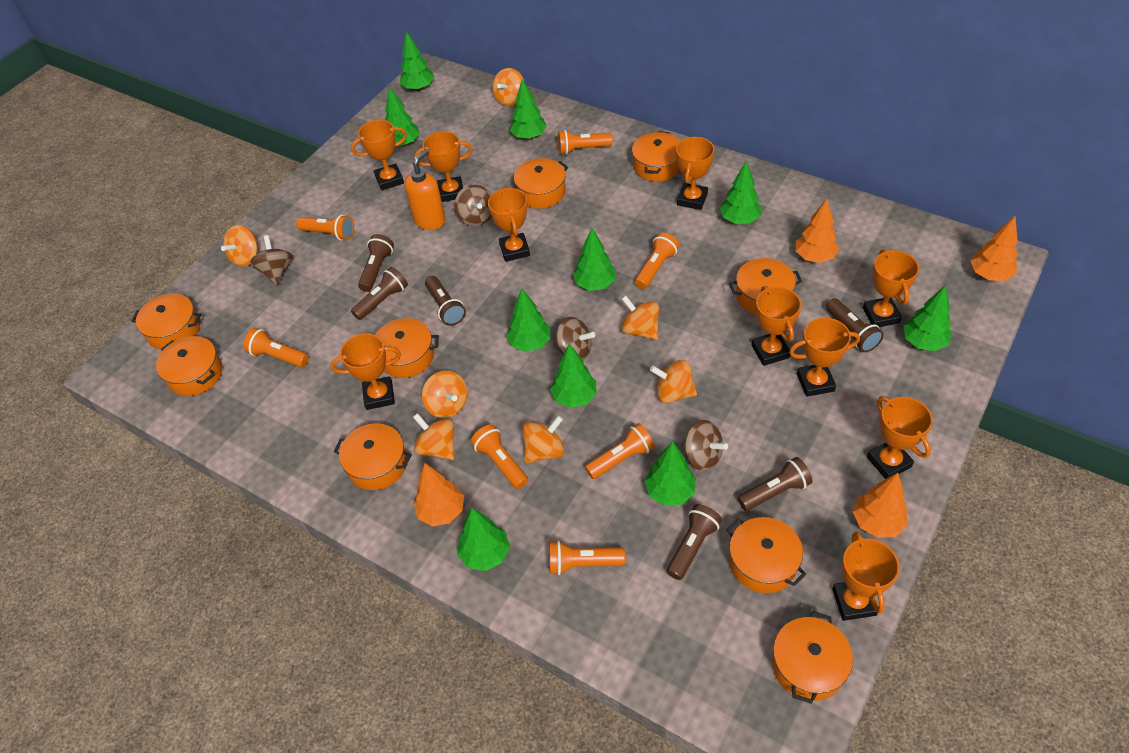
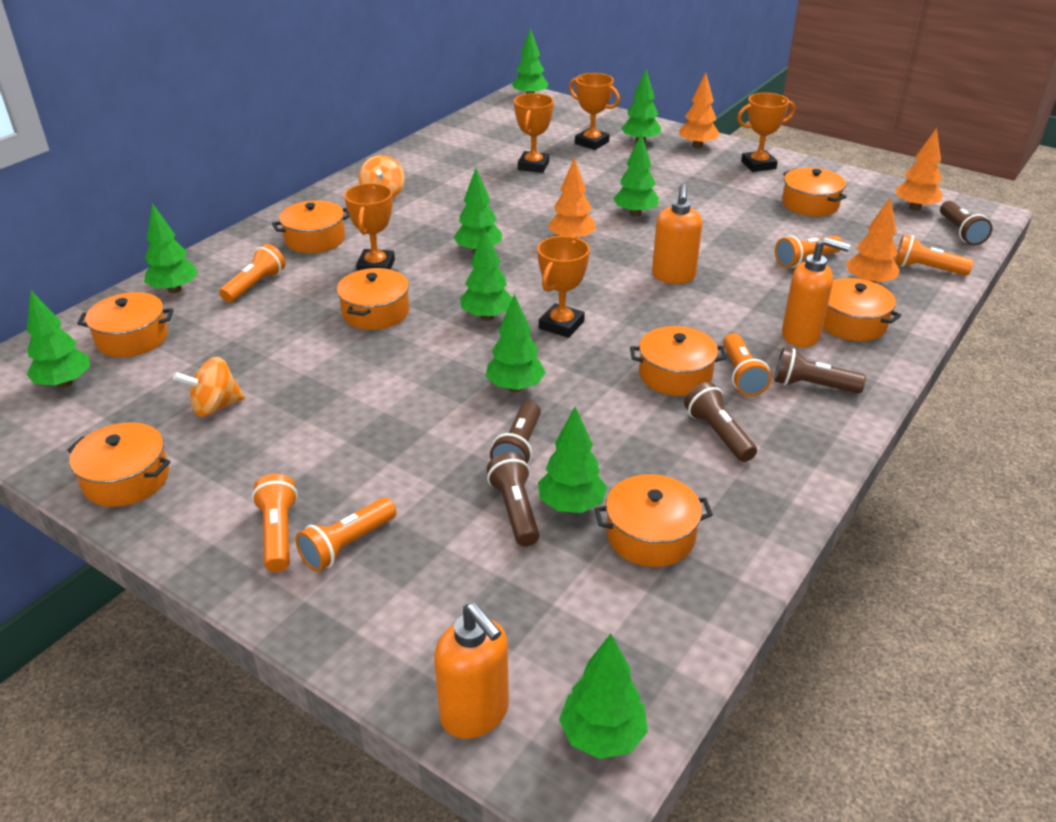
brown flashlight: 6 -> 5
brown spinning top: 4 -> 0
orange flashlight: 7 -> 6
orange pot: 9 -> 8
orange soap dispenser: 1 -> 3
orange spinning top: 7 -> 2
orange trophy: 10 -> 5

